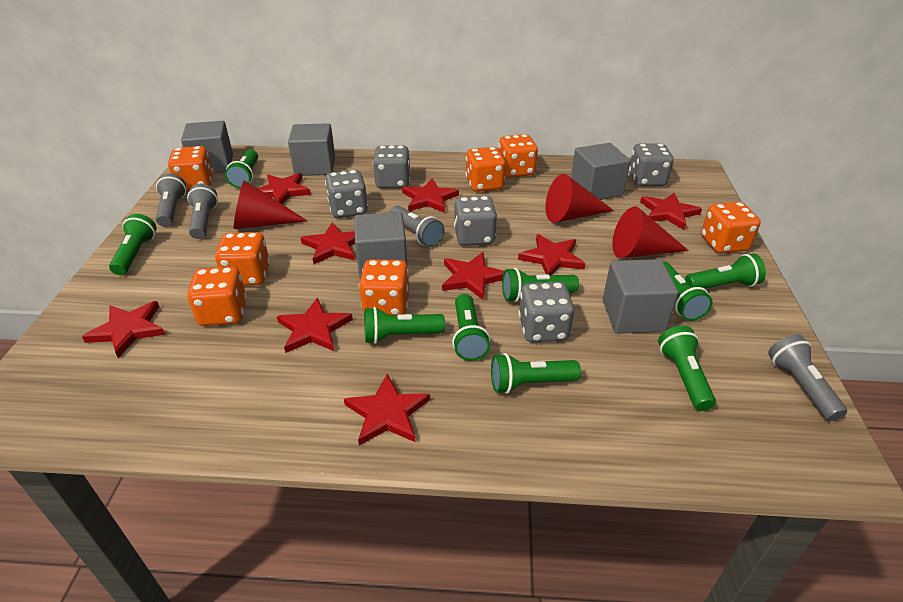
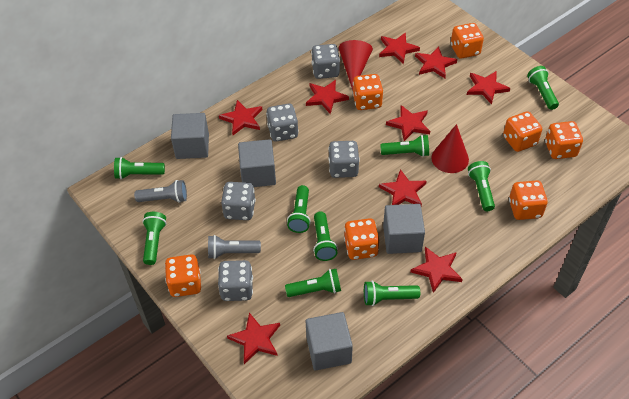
grey cube: 5 -> 4
grey flashlight: 4 -> 2
red cone: 3 -> 2

